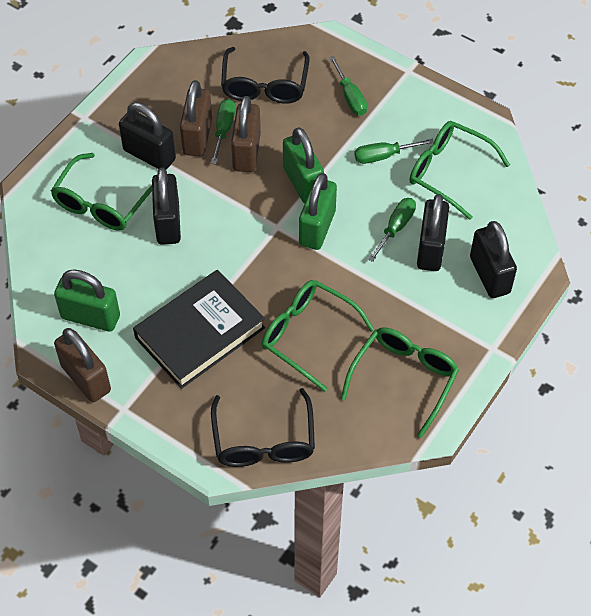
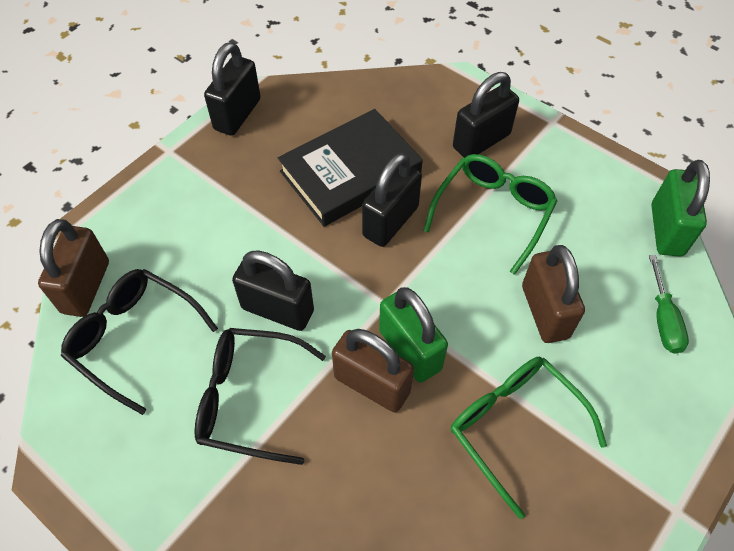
green glasses: 4 -> 2
green padlock: 3 -> 2
green screwdriver: 4 -> 1

